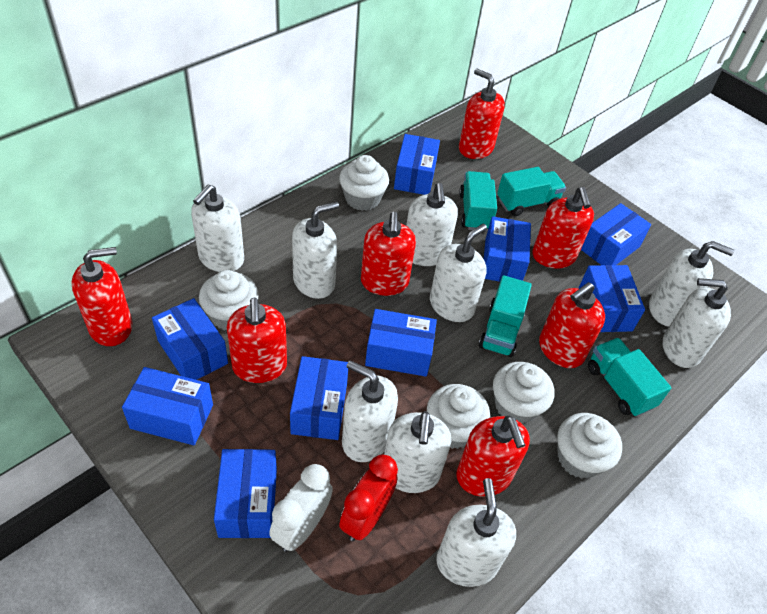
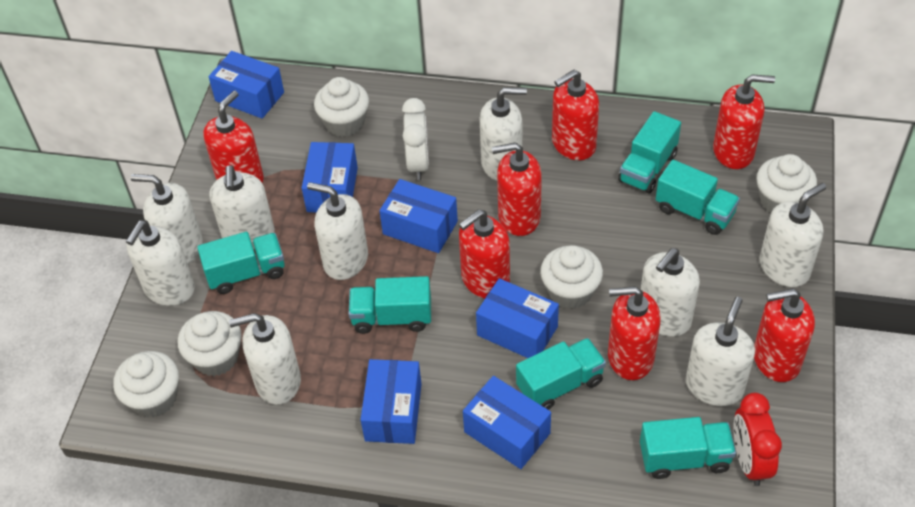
blue box: 9 -> 6
turquoise truck: 4 -> 6

